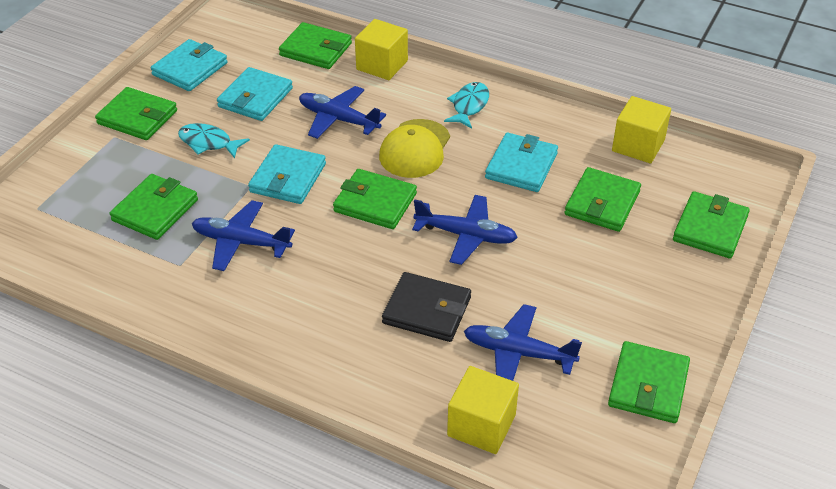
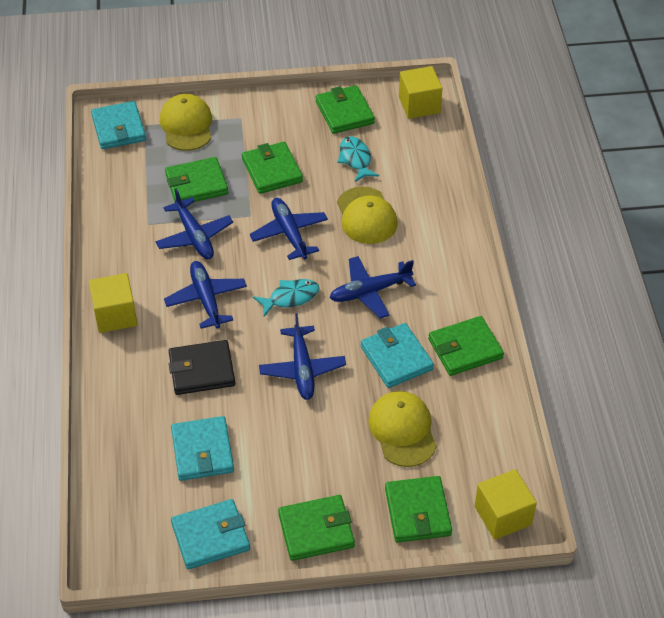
blue plane: 4 -> 5
green wallet: 7 -> 6
yellow cap: 1 -> 3

